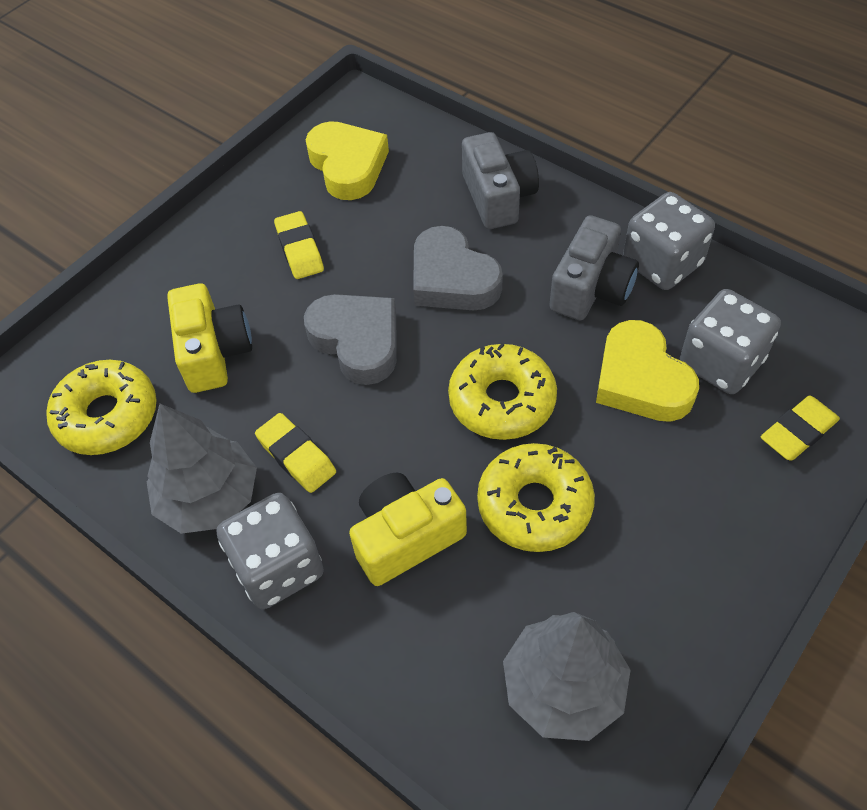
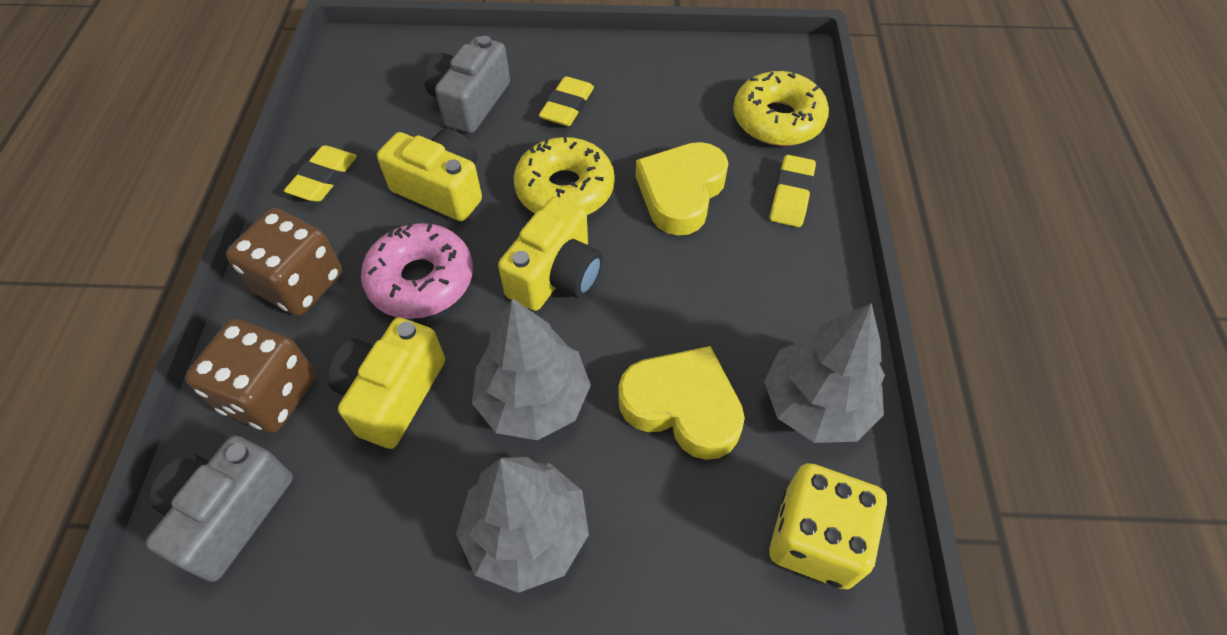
brown dice: 0 -> 2
grey dice: 3 -> 0
grey heart: 2 -> 0
grey tree: 2 -> 3
pink donut: 0 -> 1
yellow camera: 2 -> 3
yellow dice: 0 -> 1
yellow donut: 3 -> 2

